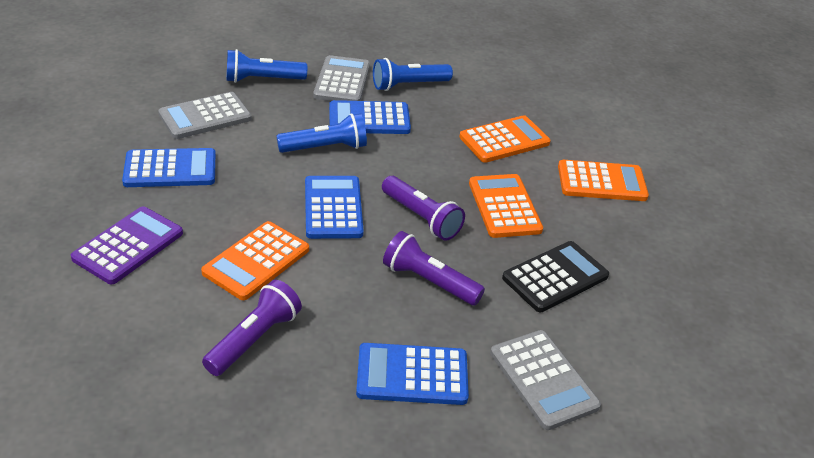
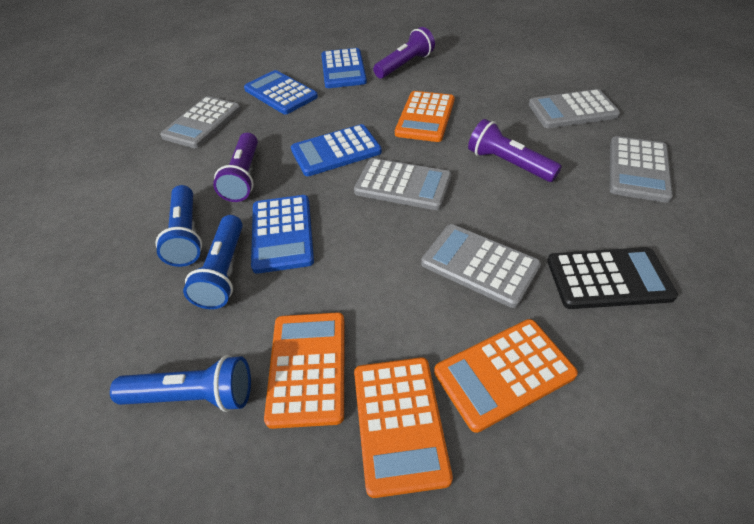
grey calculator: 3 -> 5
purple calculator: 1 -> 0

